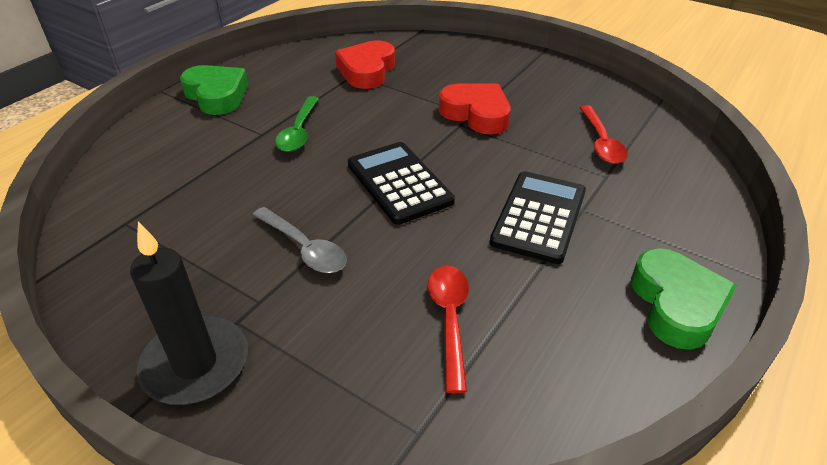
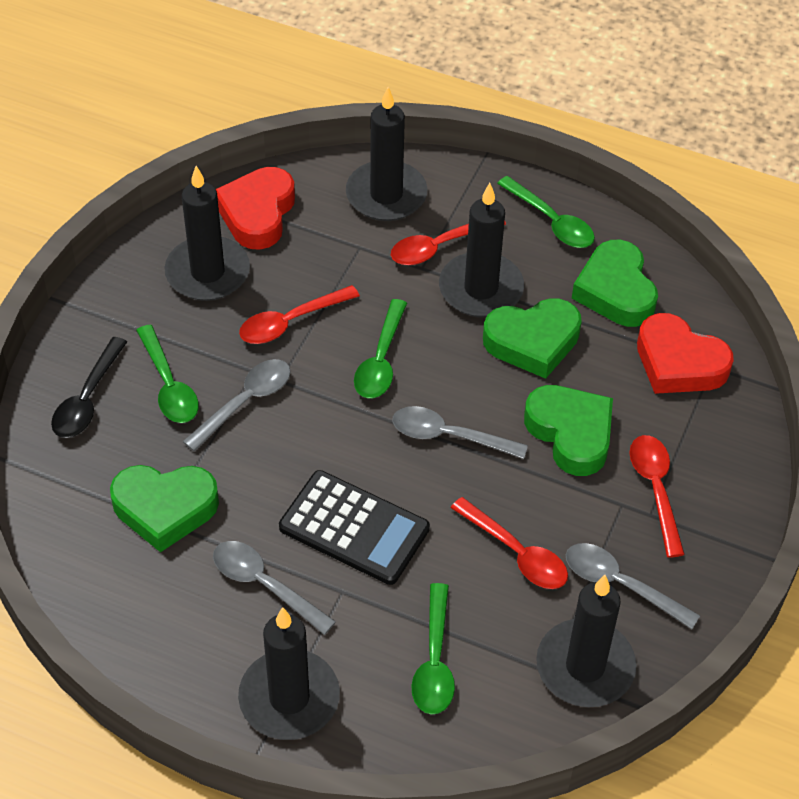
black calculator: 2 -> 1
black candle: 1 -> 5
black spoon: 0 -> 1
green heart: 2 -> 4
green spoon: 1 -> 4
grey spoon: 1 -> 4
red spoon: 2 -> 4

